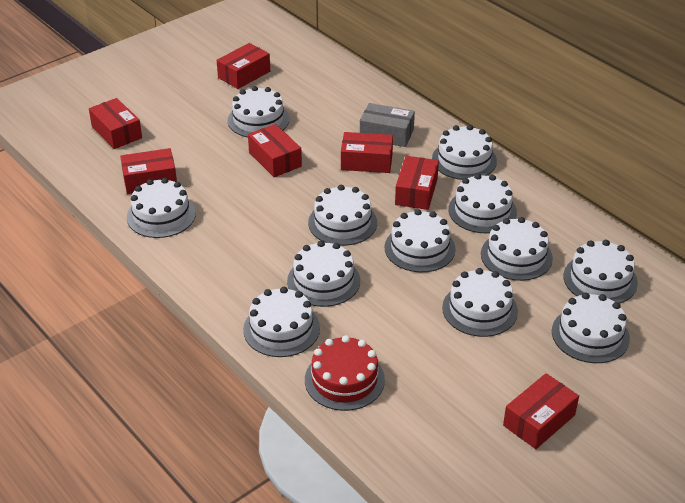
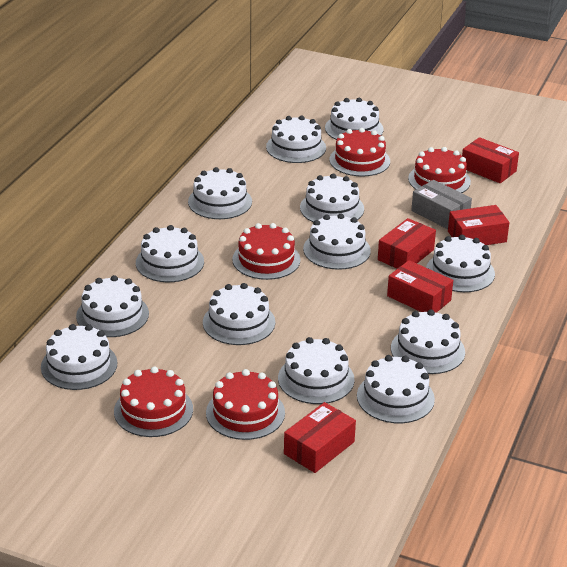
red box: 7 -> 5
red cake: 1 -> 5
white cake: 12 -> 13

